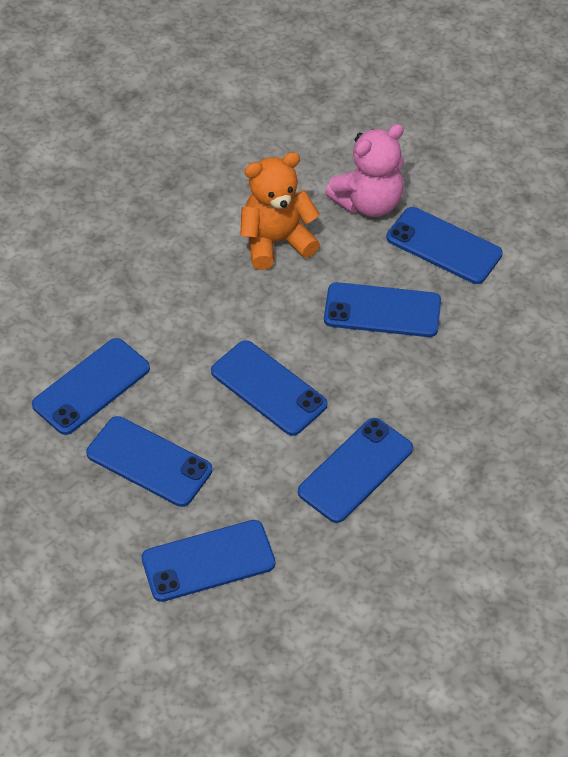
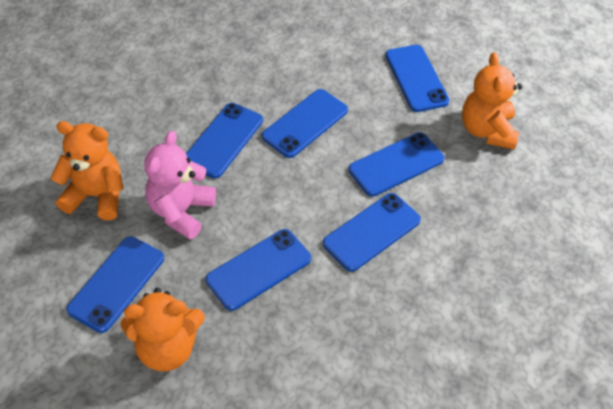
orange teddy bear: 1 -> 3

